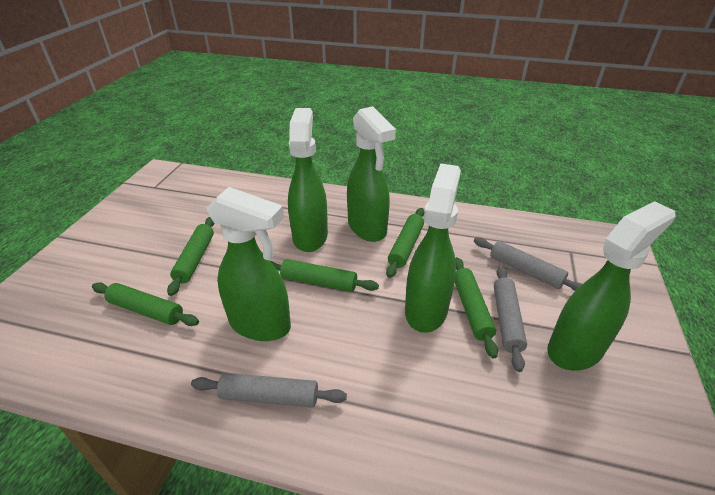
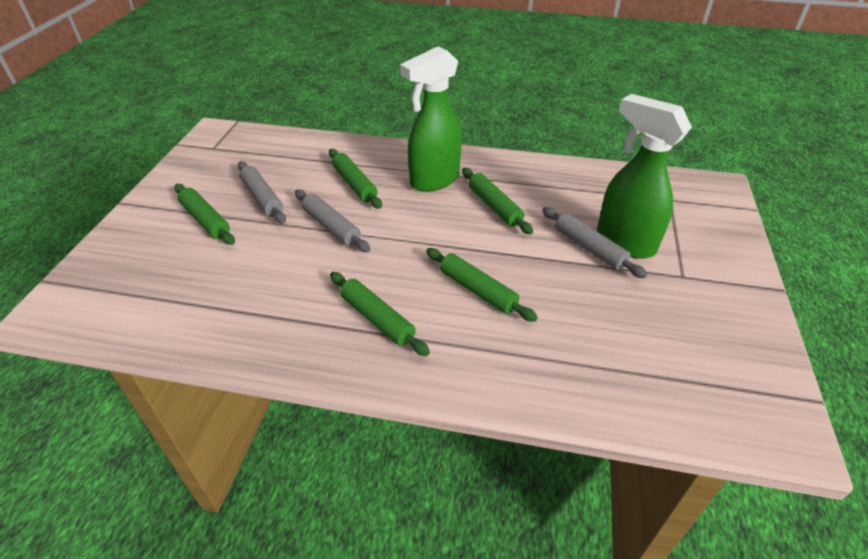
green spray bottle: 5 -> 2

